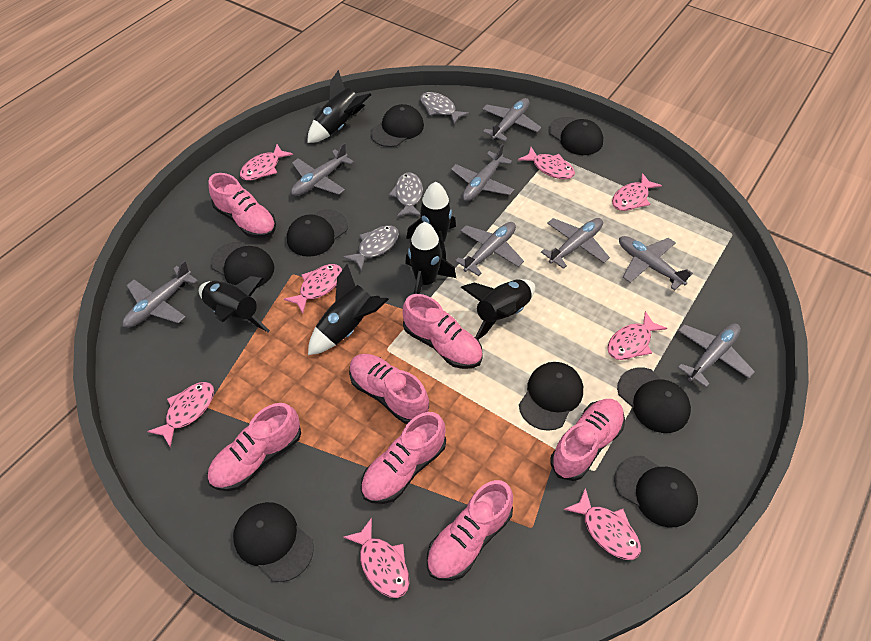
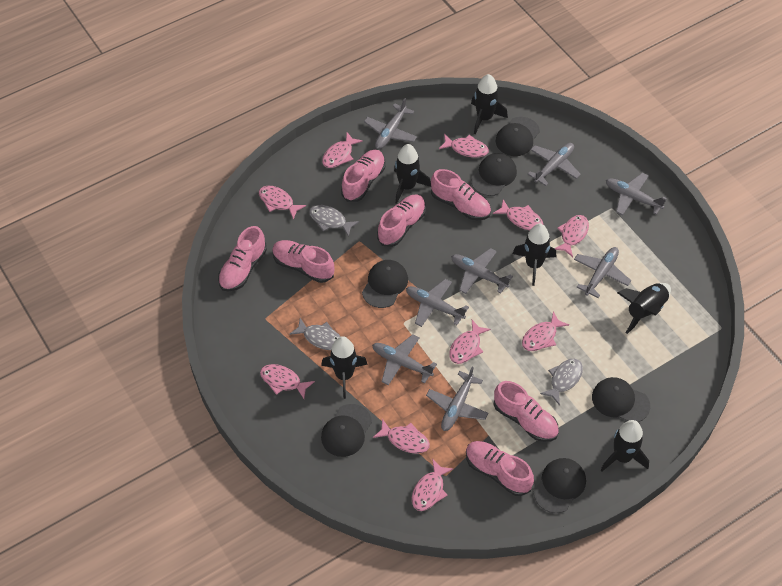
black cap: 8 -> 6
pink fish: 8 -> 10

